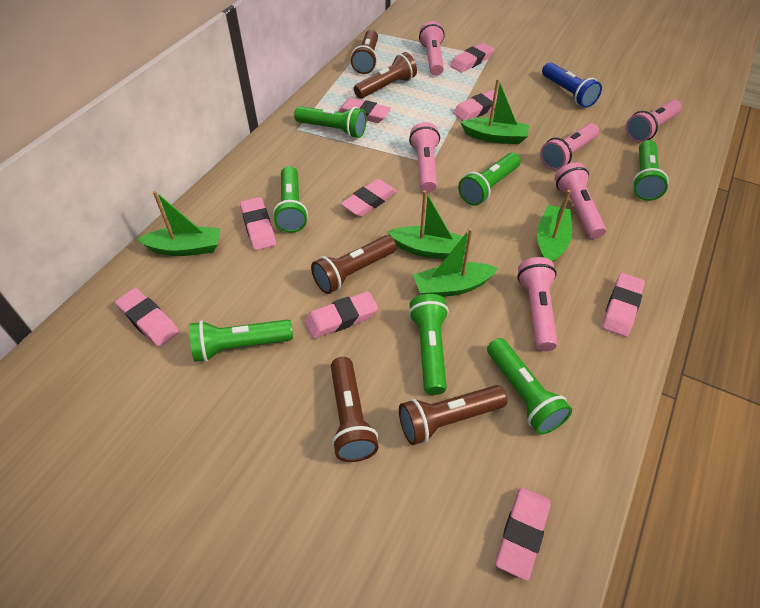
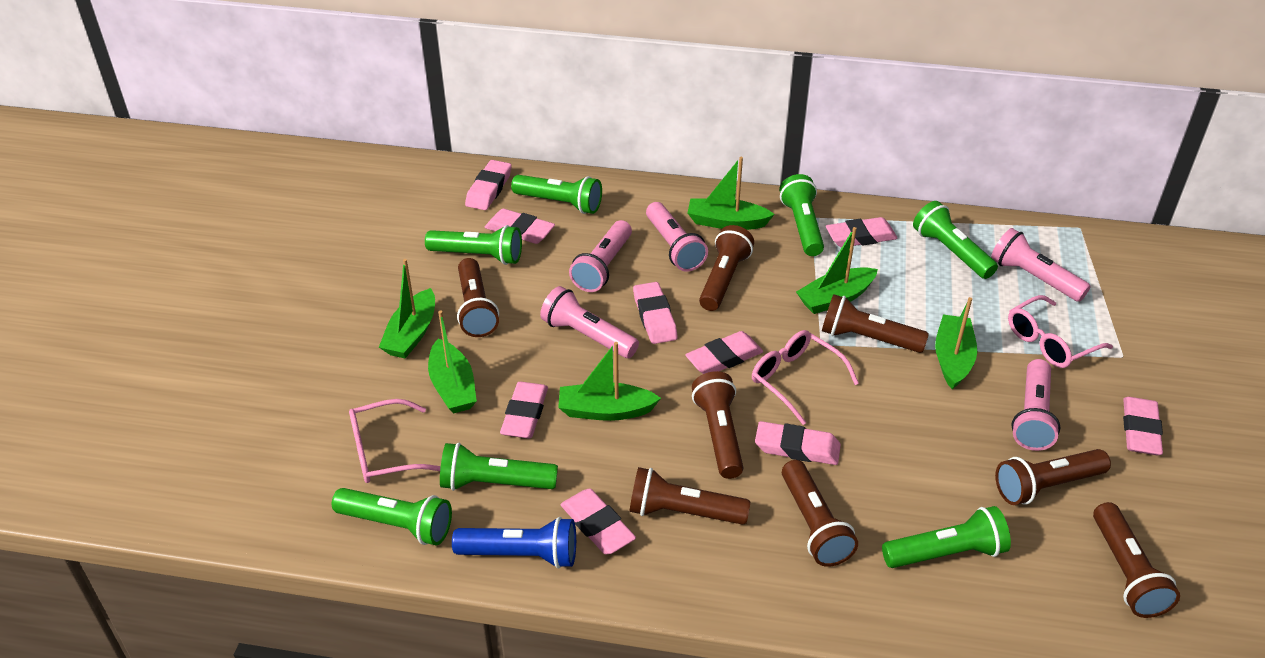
brown flashlight: 5 -> 8
green boat: 5 -> 6
pink flashlight: 6 -> 5
pink glasses: 0 -> 3

